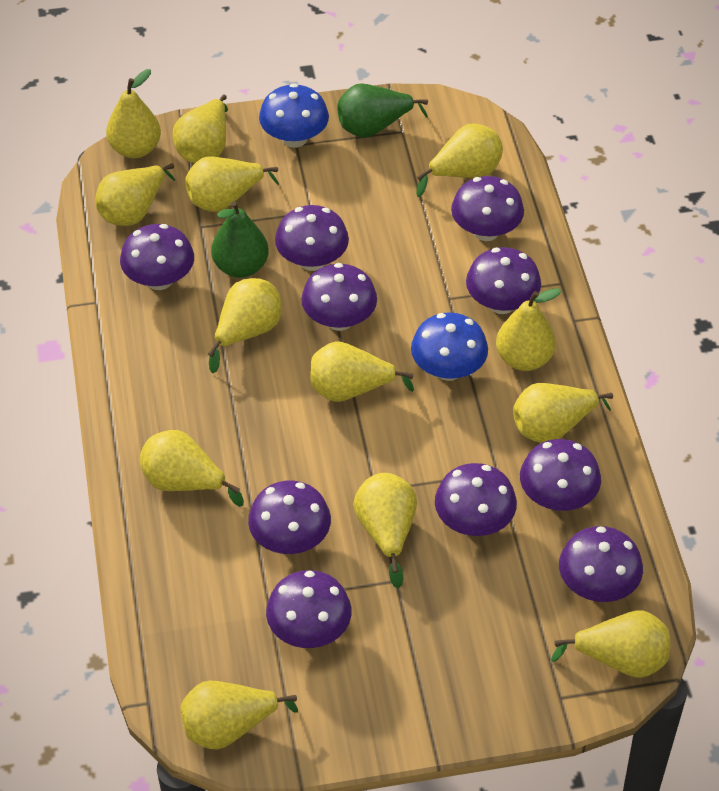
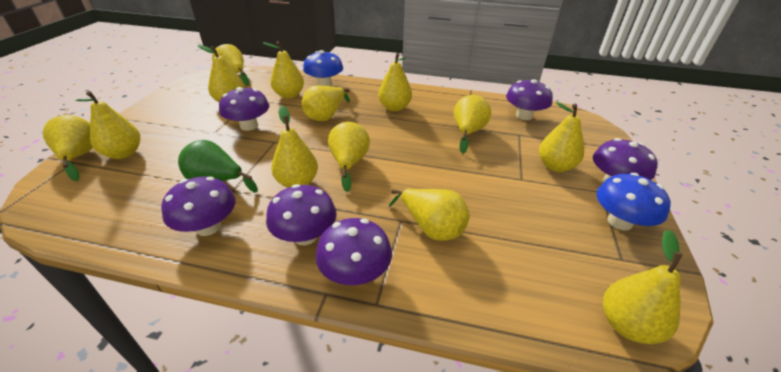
green pear: 2 -> 1
purple mushroom: 10 -> 6

